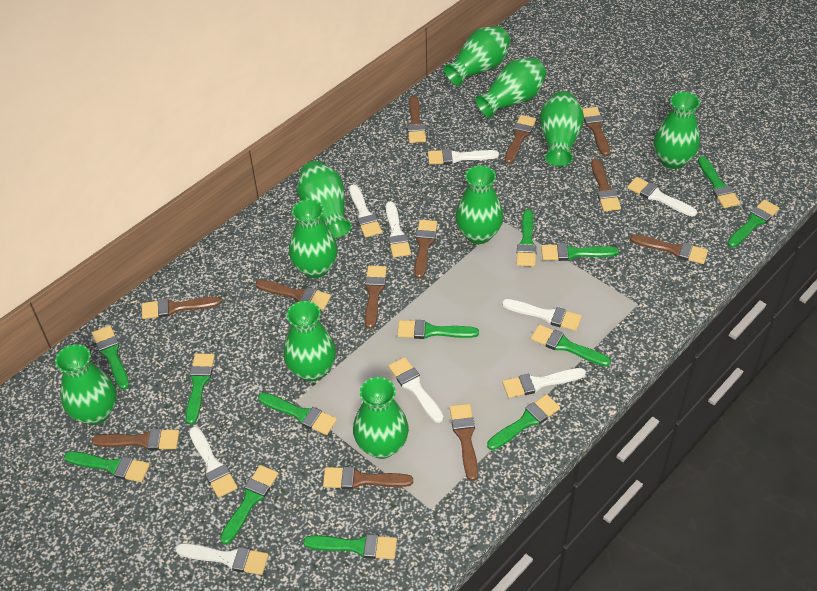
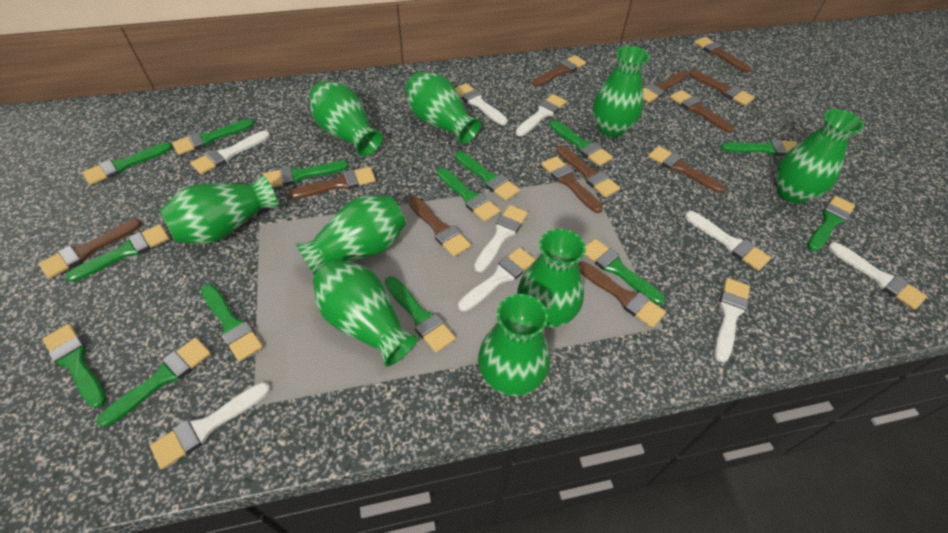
green brush: 13 -> 14
green vase: 10 -> 9

